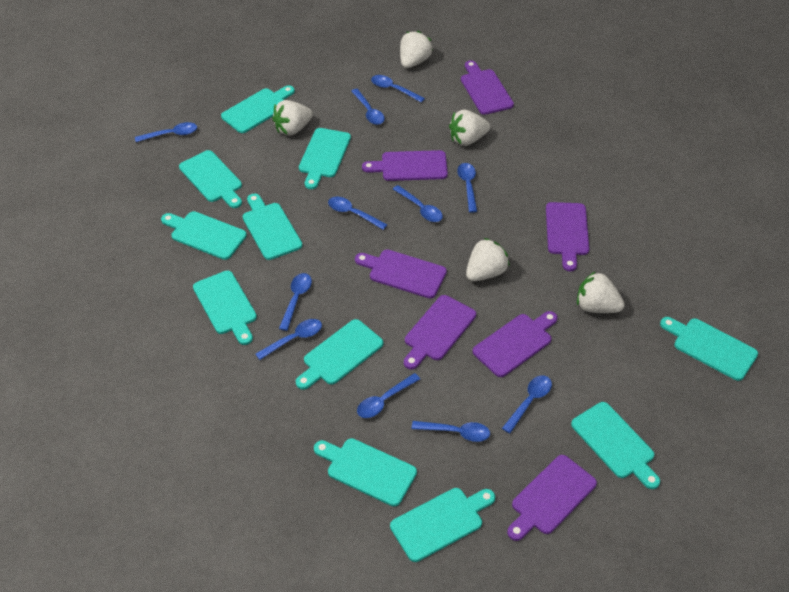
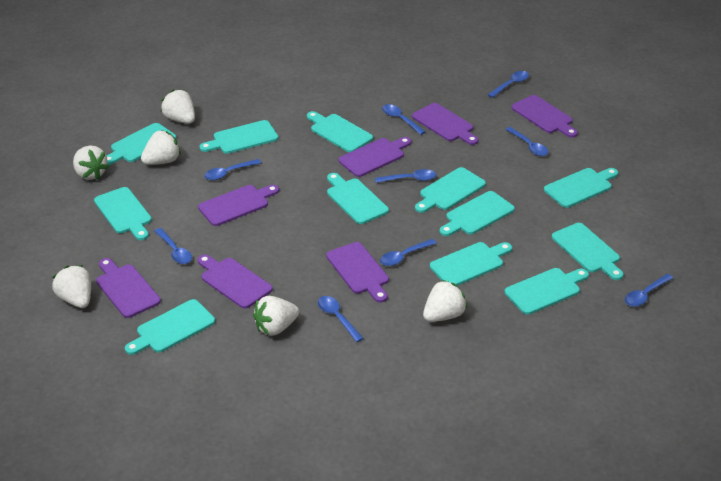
blue spoon: 11 -> 9
turquoise cutting board: 11 -> 12
white strawberry: 5 -> 6

